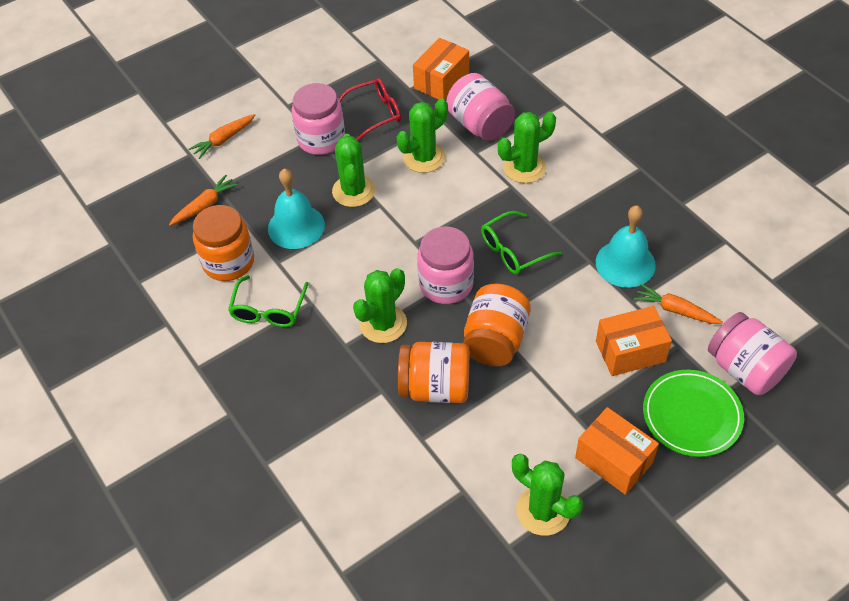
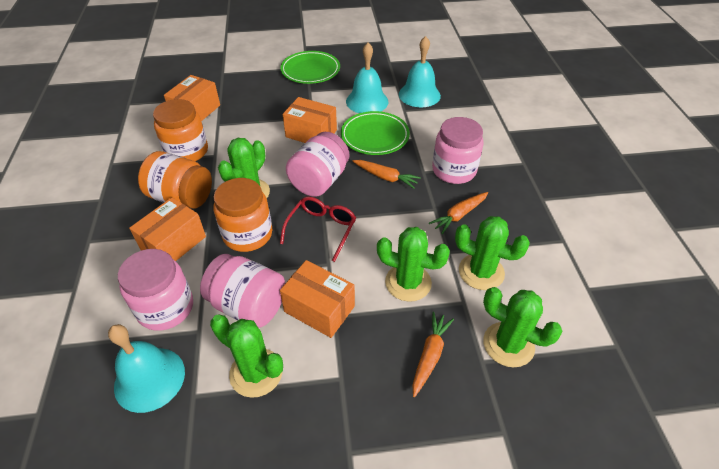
green glasses: 2 -> 0
green plate: 1 -> 2
orange box: 3 -> 4
turquoise bell: 2 -> 3

